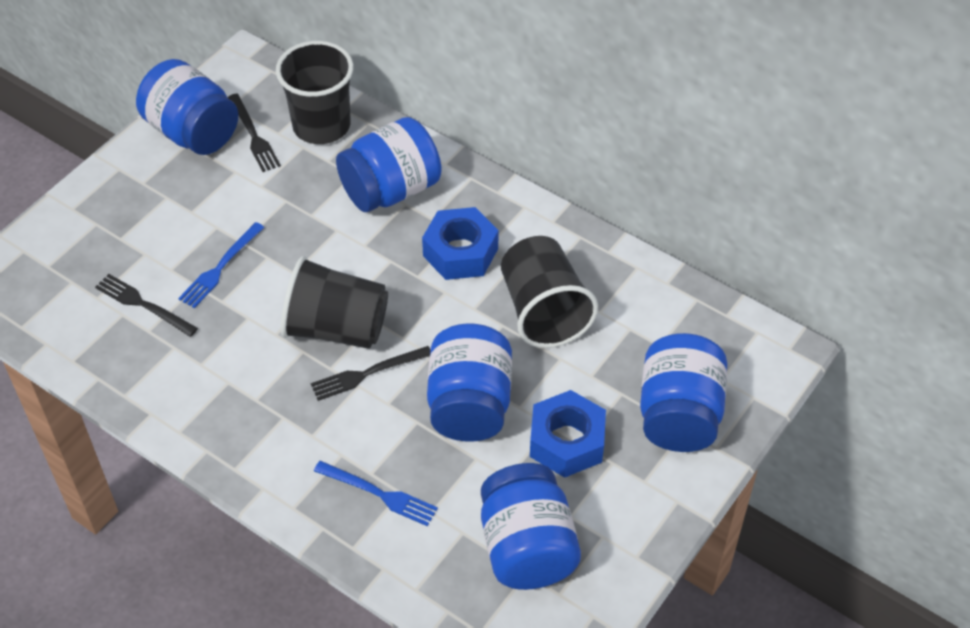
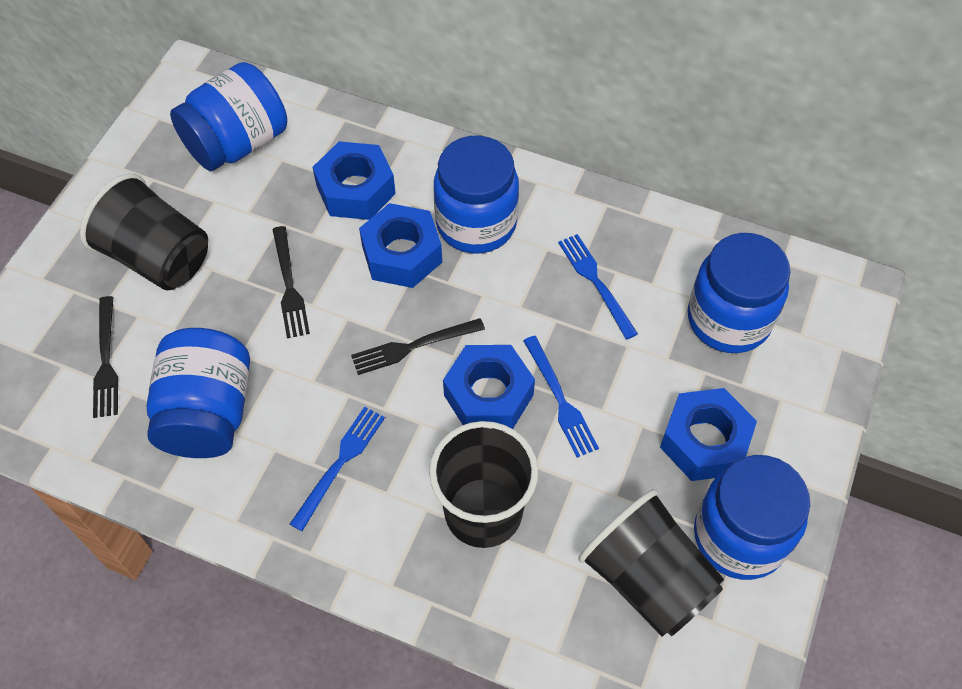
blue fork: 2 -> 3
blue nut: 2 -> 4

